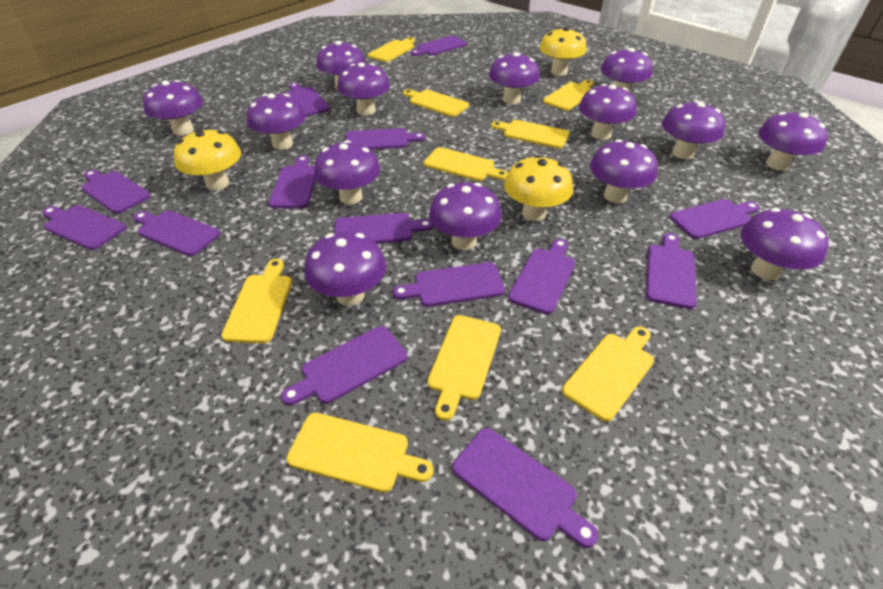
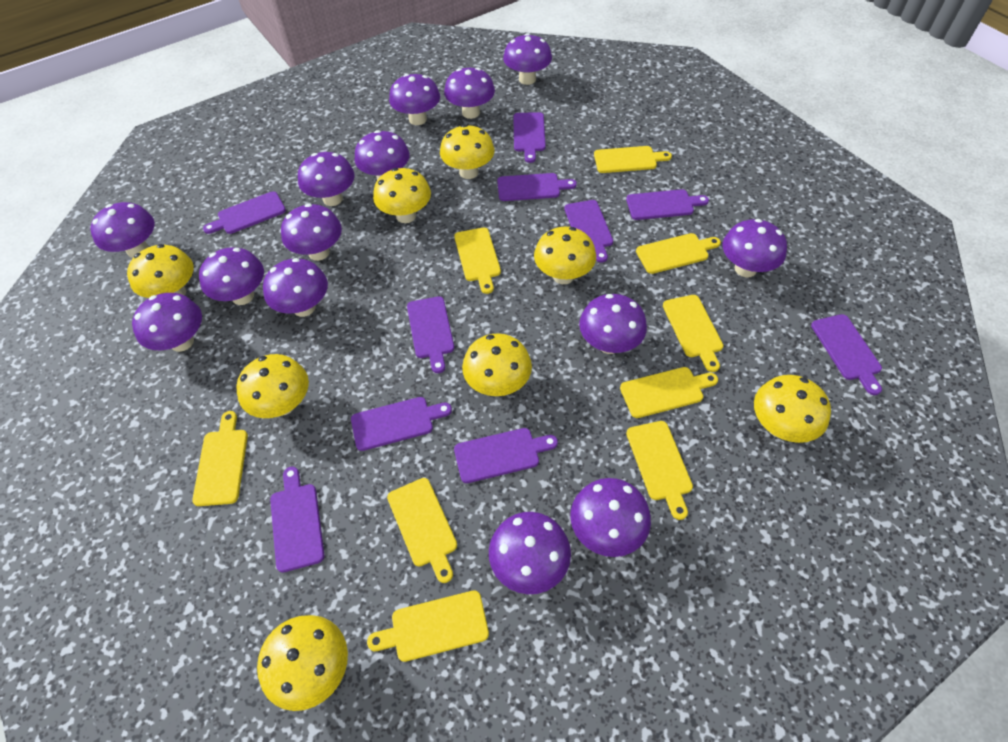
purple cutting board: 14 -> 10
yellow mushroom: 3 -> 8

